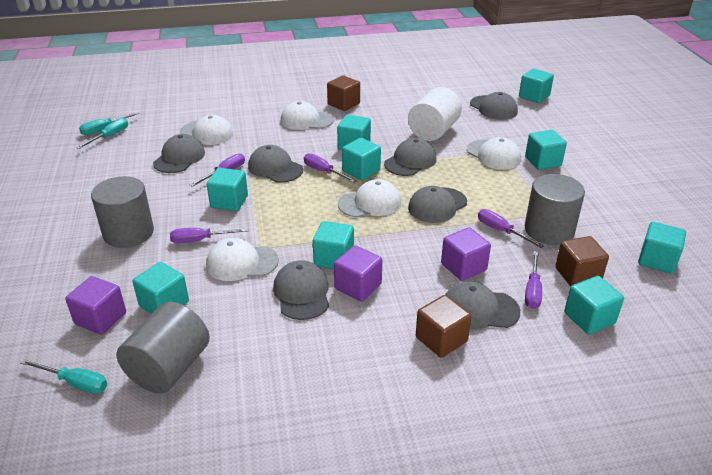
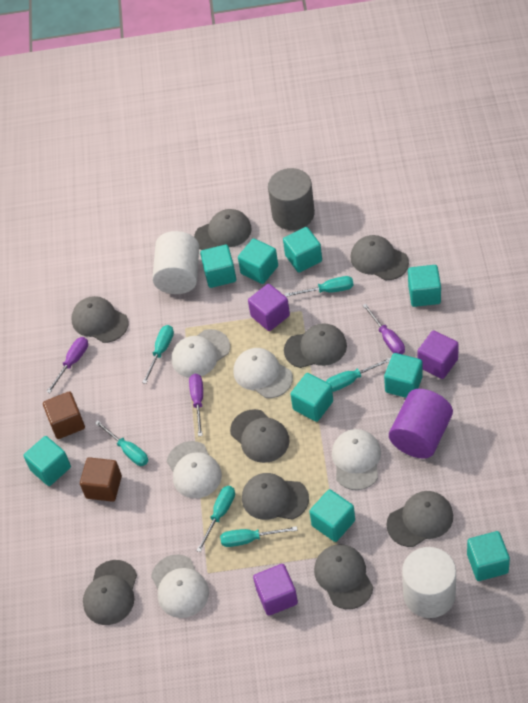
brown cube: 3 -> 2
grey cap: 7 -> 9
grey cylinder: 3 -> 1
purple cylinder: 0 -> 1
purple screwdriver: 5 -> 3
turquoise screwdriver: 3 -> 6
white cylinder: 1 -> 2

